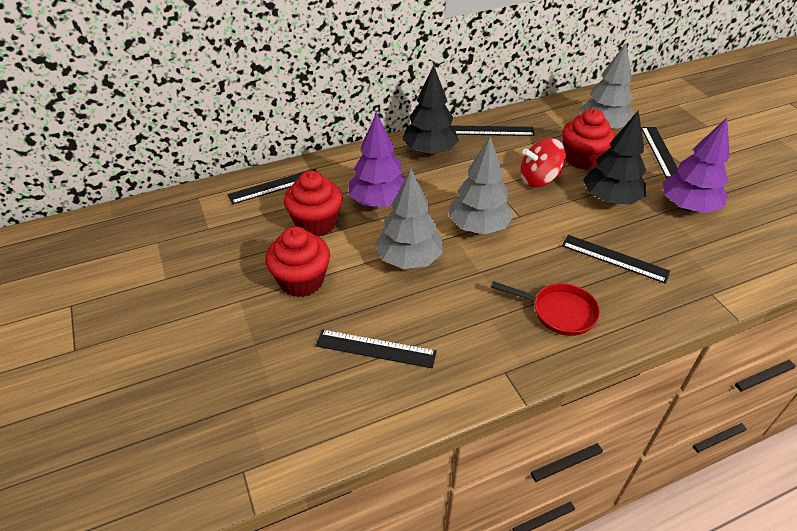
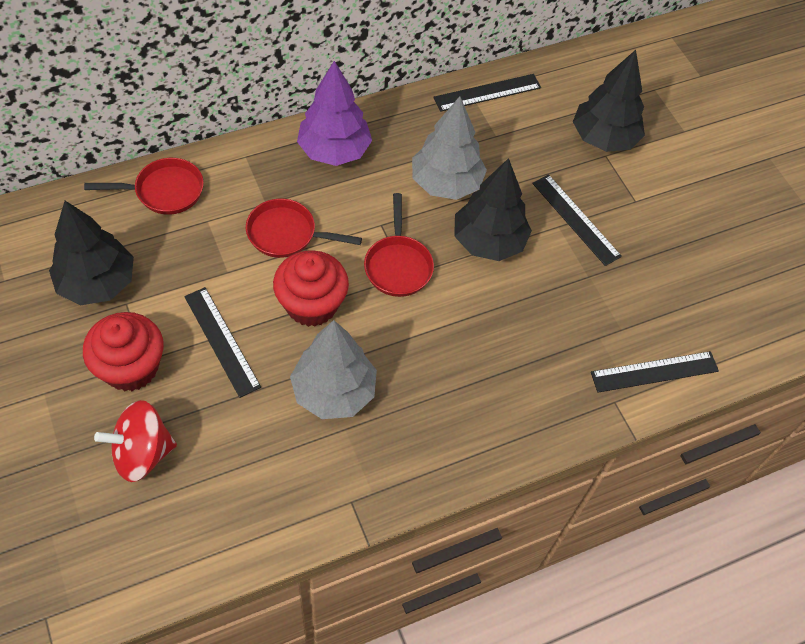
black ruler: 5 -> 4
black tree: 2 -> 3
grey tree: 3 -> 2
purple tree: 2 -> 1
red cupcake: 3 -> 2
red pan: 1 -> 3

